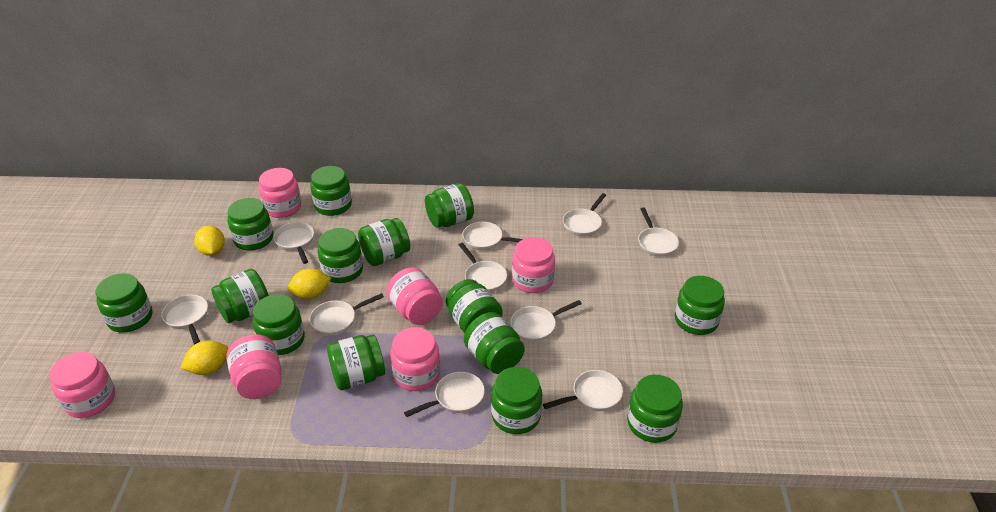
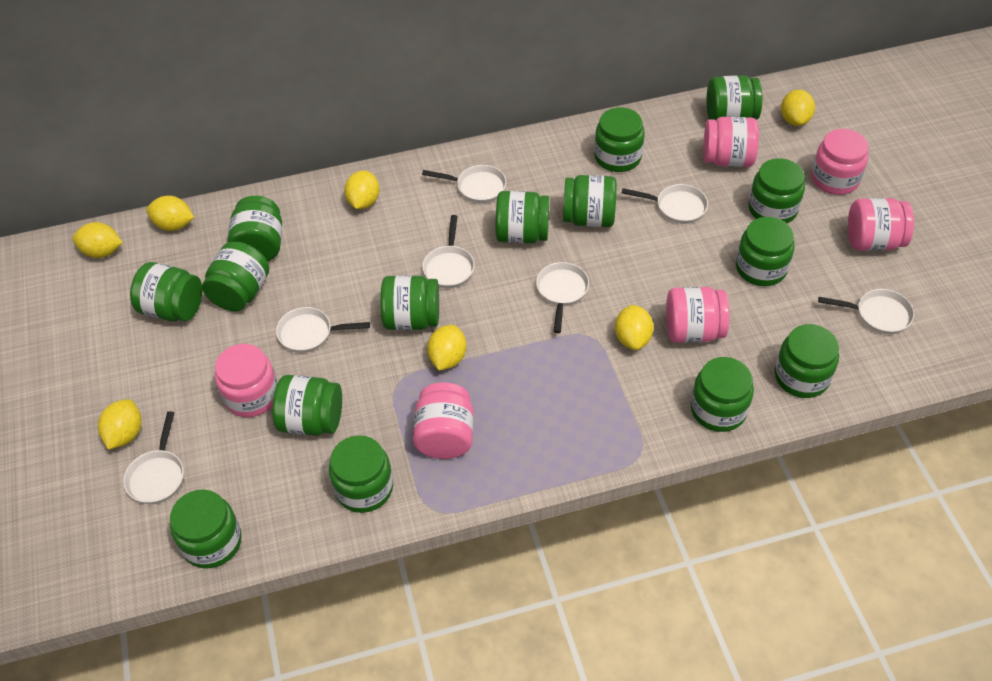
green jar: 14 -> 15
white pan: 10 -> 7
yellow lemon: 3 -> 7

